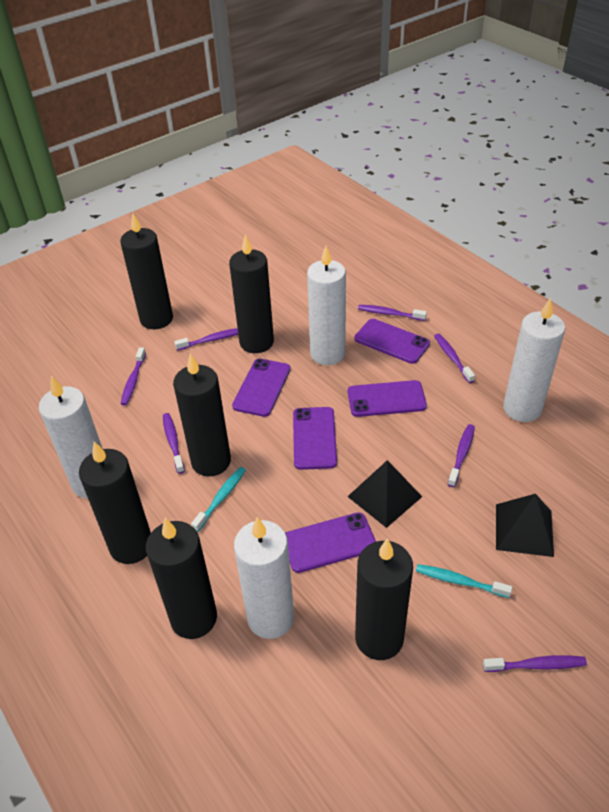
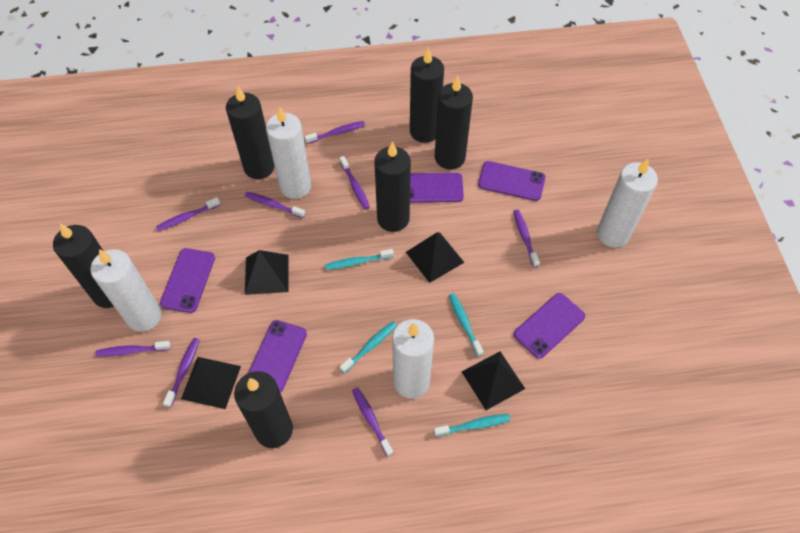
black pyramid: 2 -> 4
purple toothbrush: 7 -> 8
turquoise toothbrush: 2 -> 4

